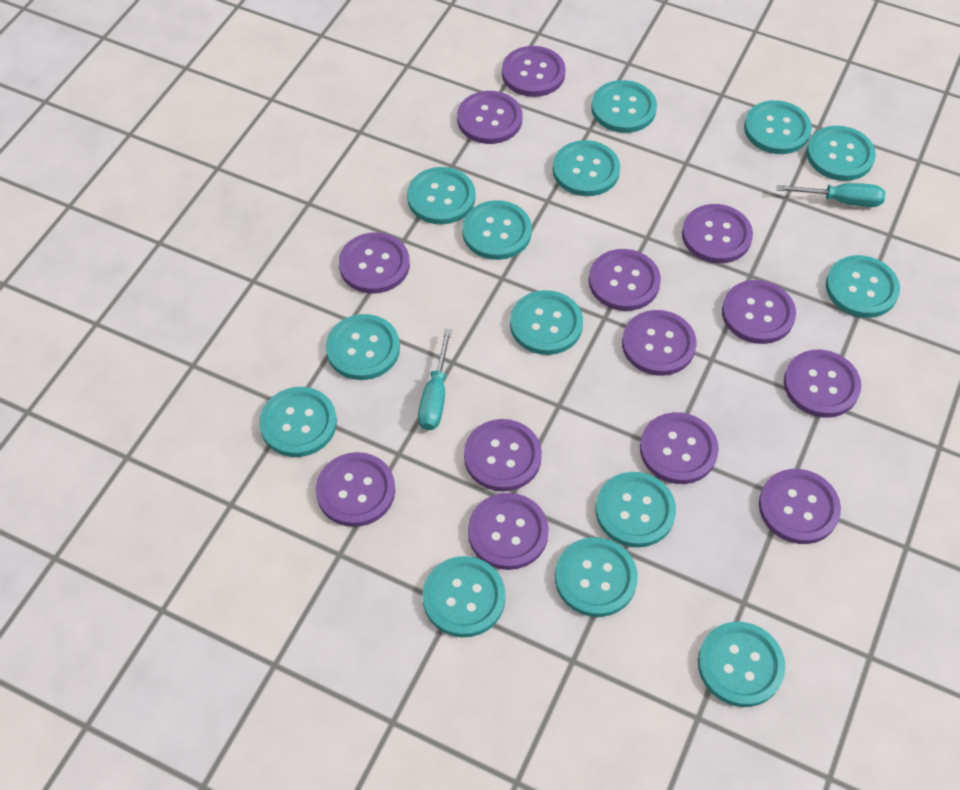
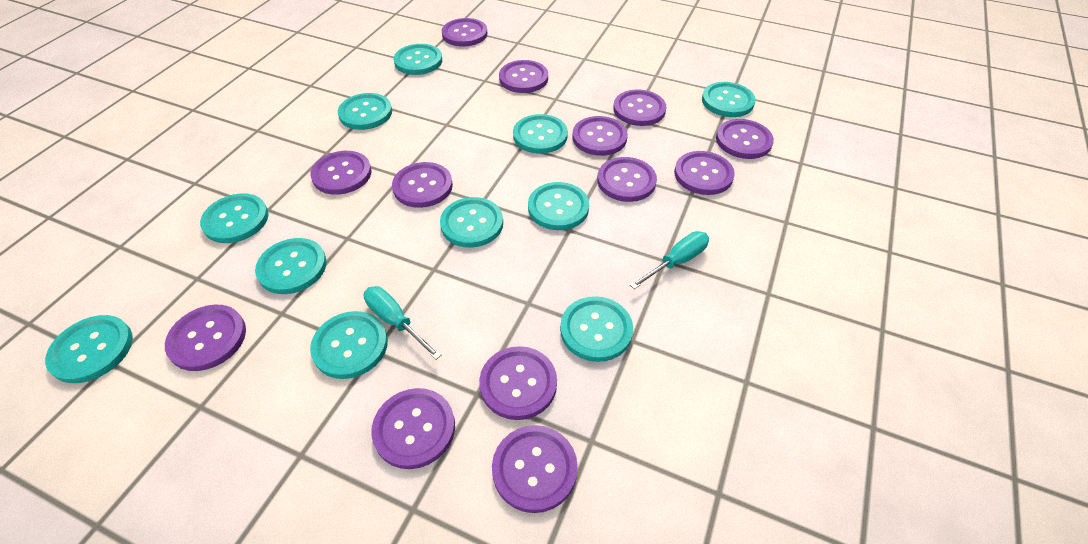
turquoise button: 14 -> 11

